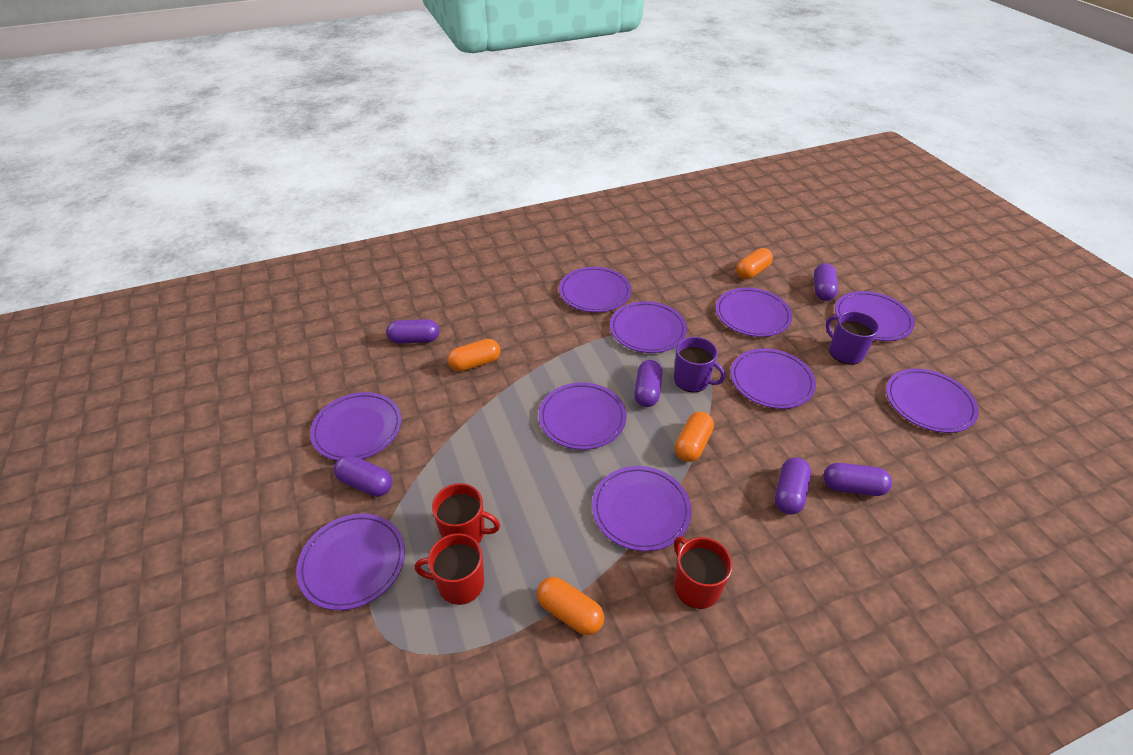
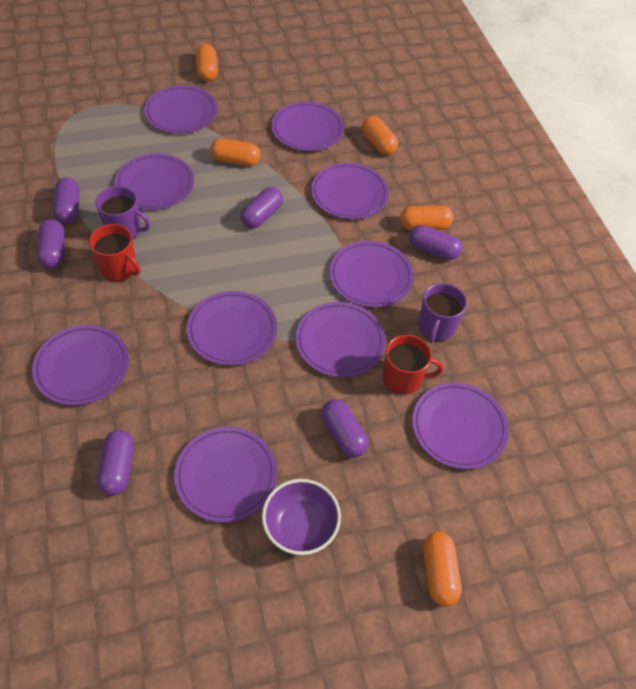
orange capsule: 4 -> 5
purple bowl: 0 -> 1
red mug: 3 -> 2

